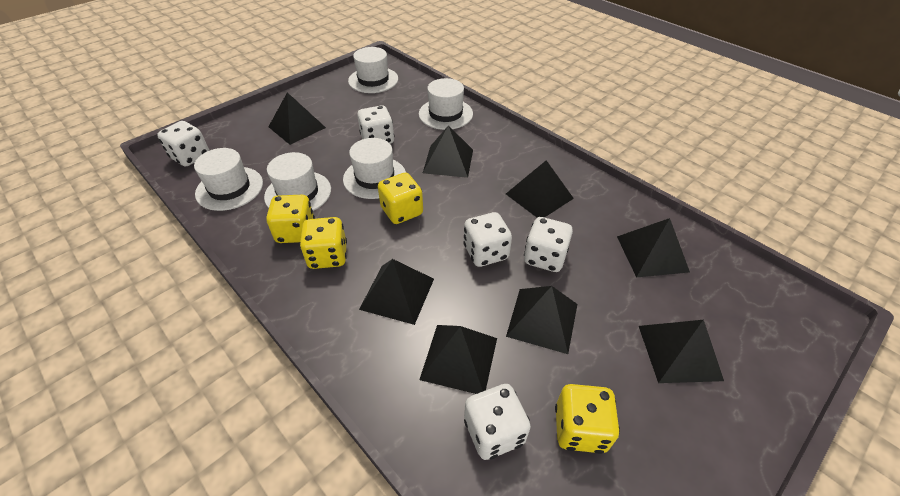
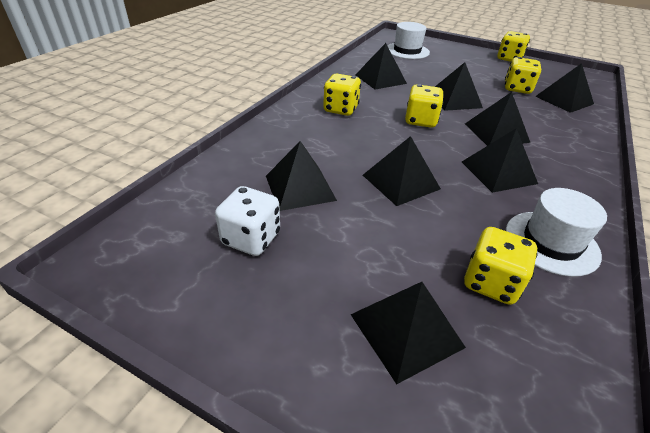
white dice: 5 -> 1
white hat: 5 -> 2
yellow dice: 4 -> 5

